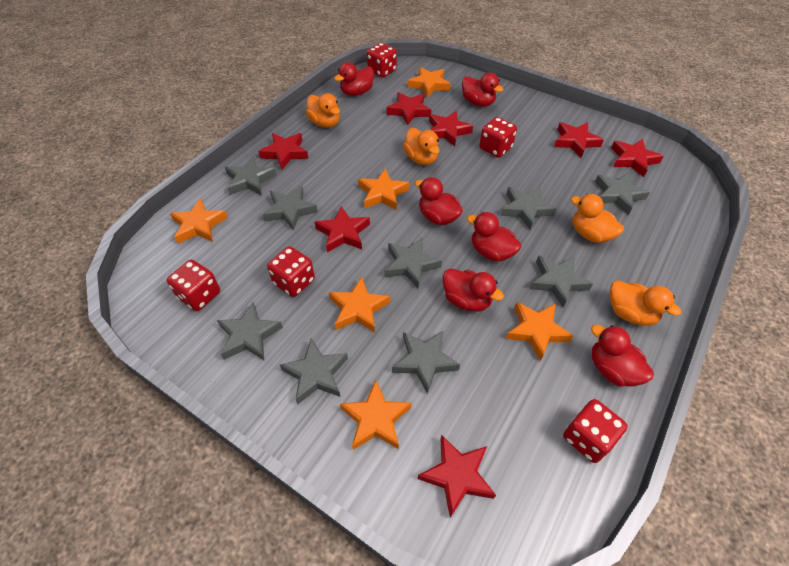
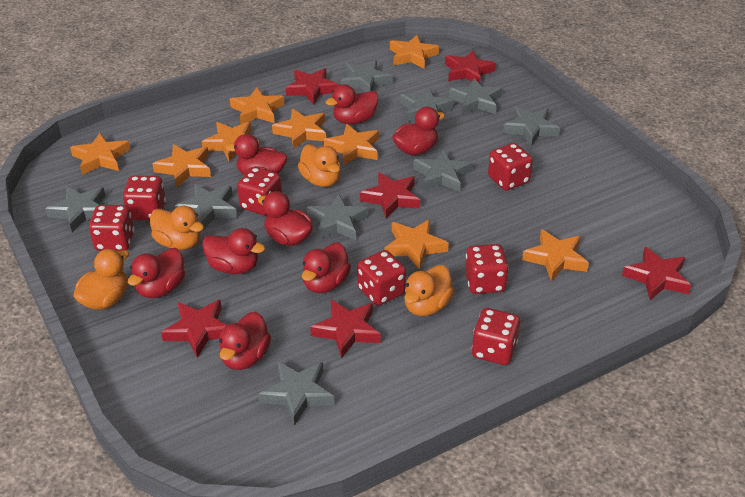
orange star: 6 -> 9
red dice: 5 -> 7
red duck: 6 -> 8
red star: 7 -> 6

